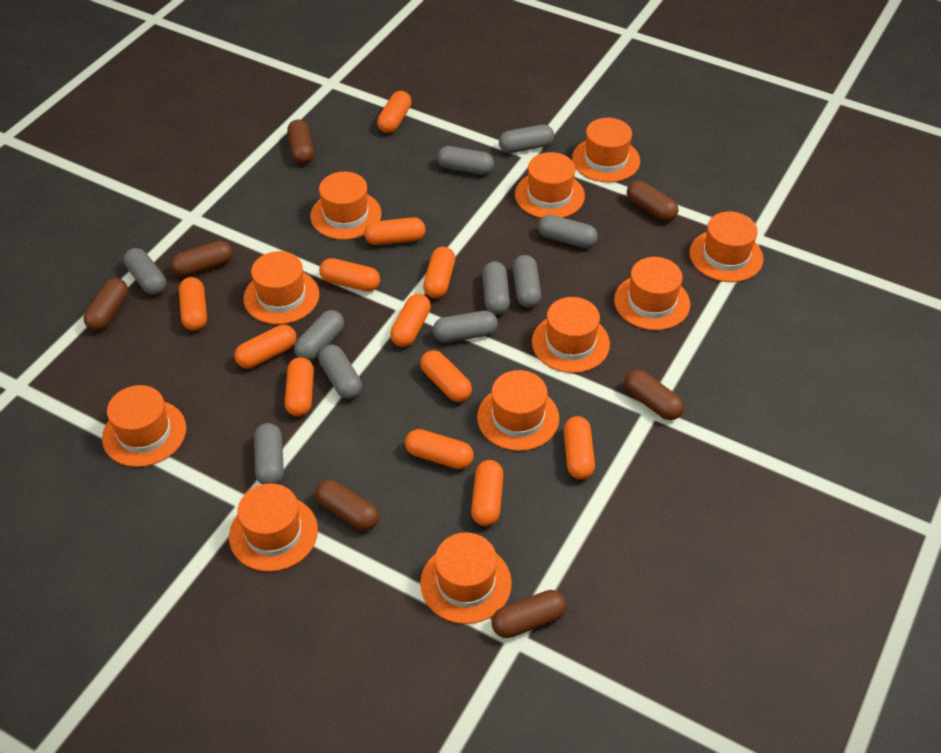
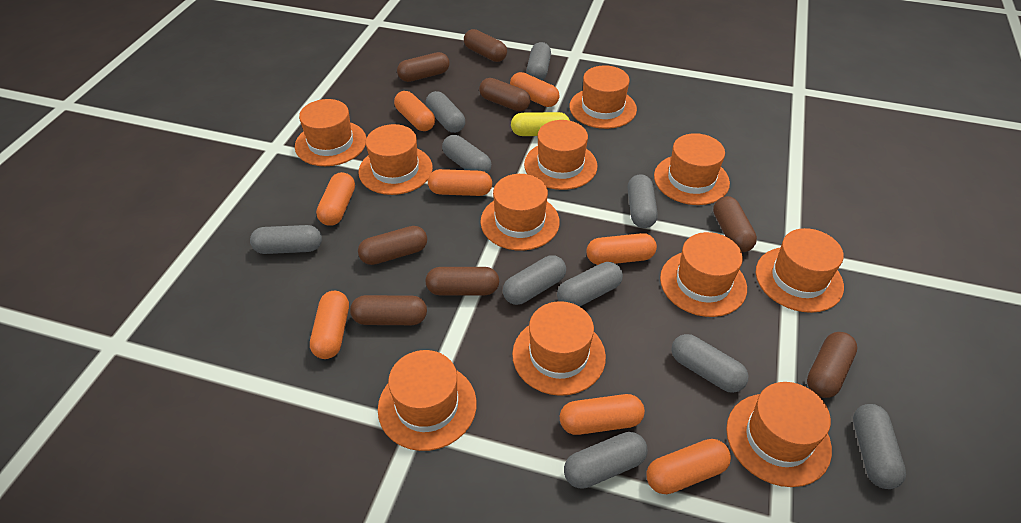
brown capsule: 7 -> 8
orange capsule: 12 -> 8
yellow capsule: 0 -> 1

